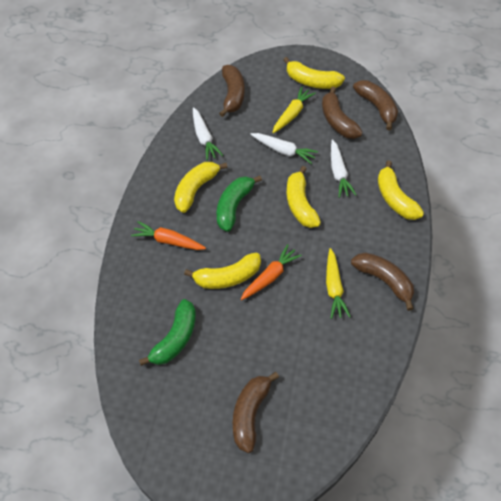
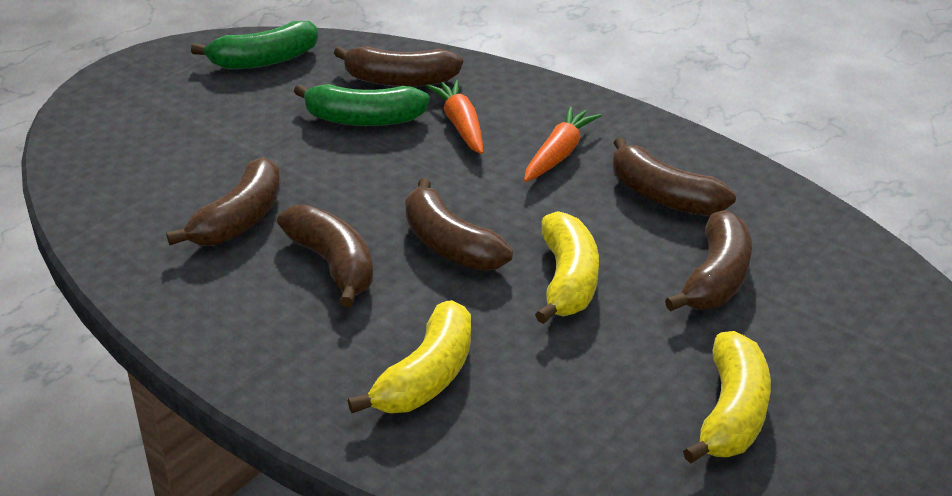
brown banana: 5 -> 6
white carrot: 3 -> 0
yellow banana: 5 -> 3
yellow carrot: 2 -> 0

